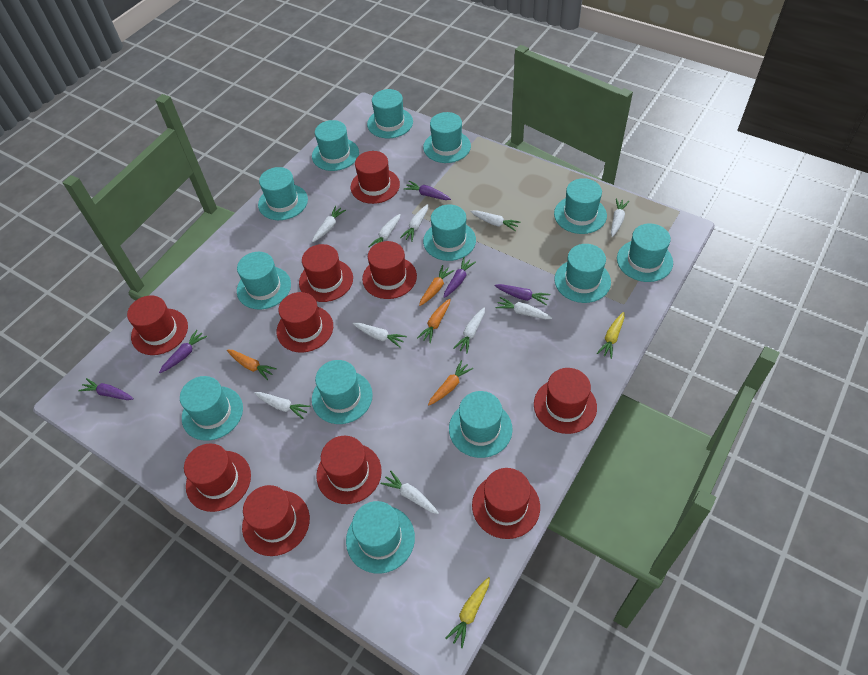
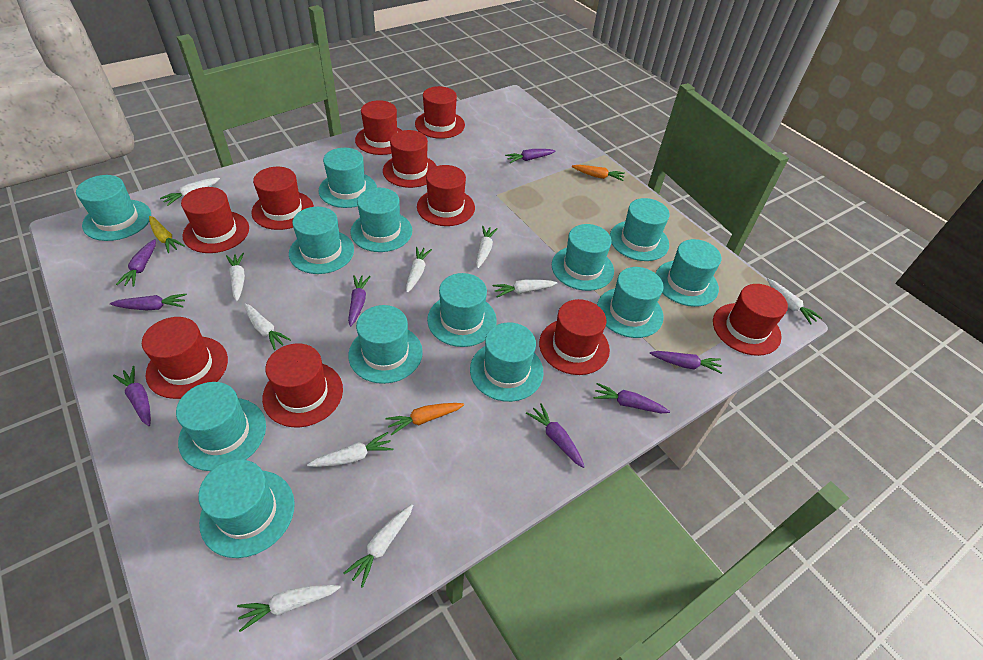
orange carrot: 4 -> 2
purple carrot: 5 -> 8
yellow carrot: 2 -> 1

